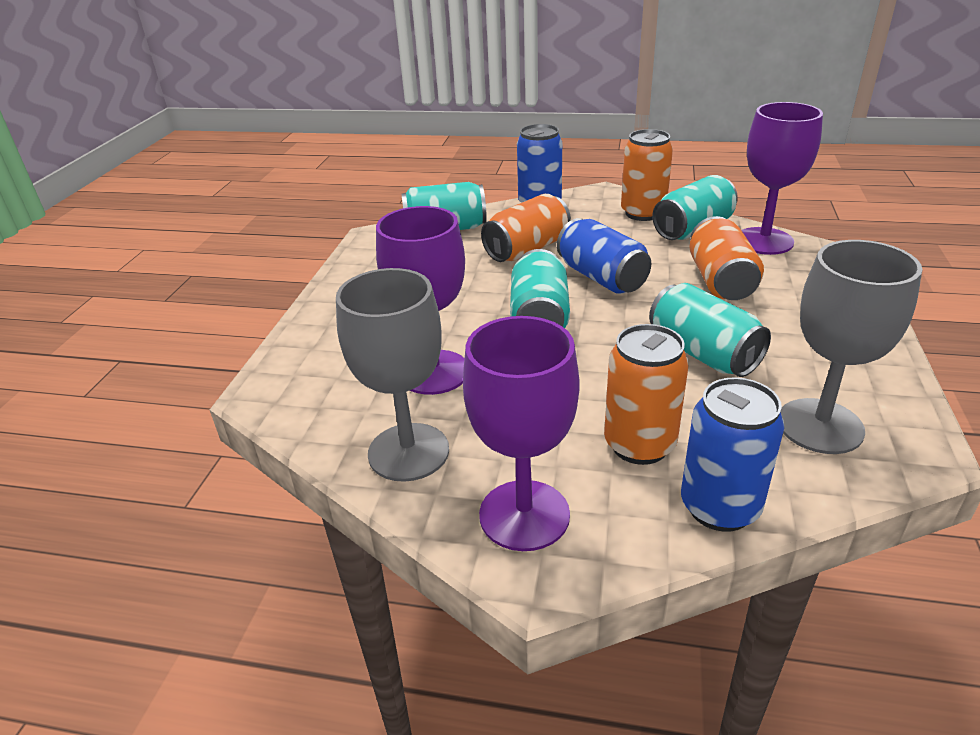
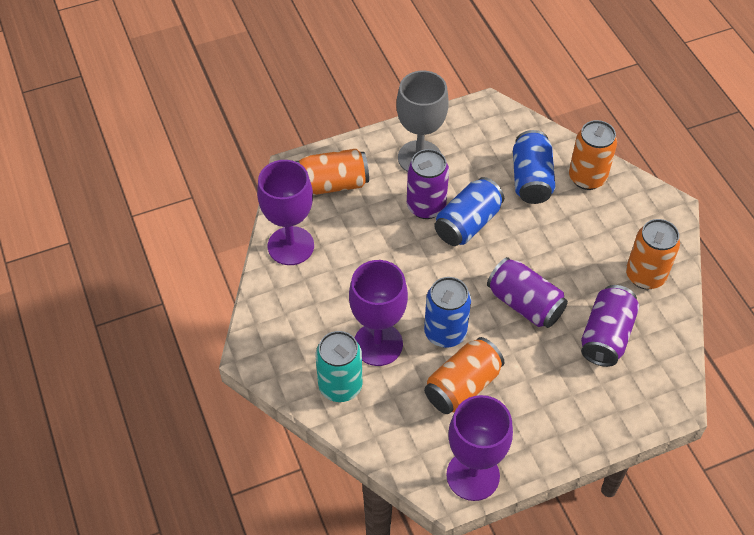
grey goblet: 2 -> 1
purple can: 0 -> 3
turquoise can: 4 -> 1

